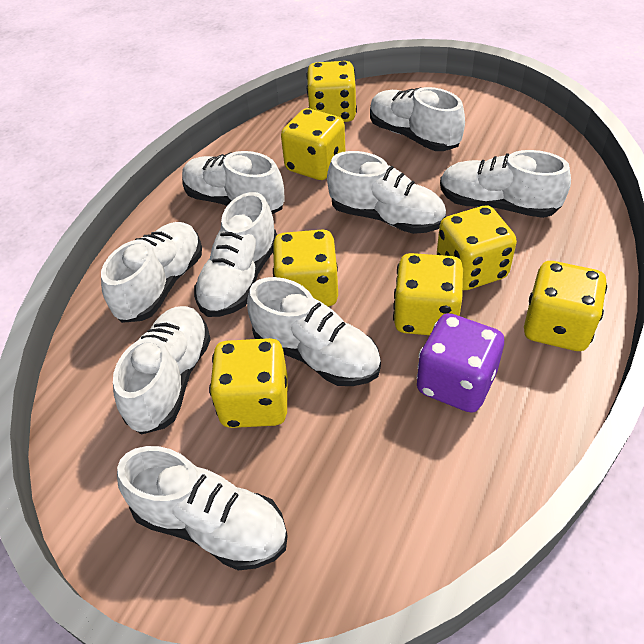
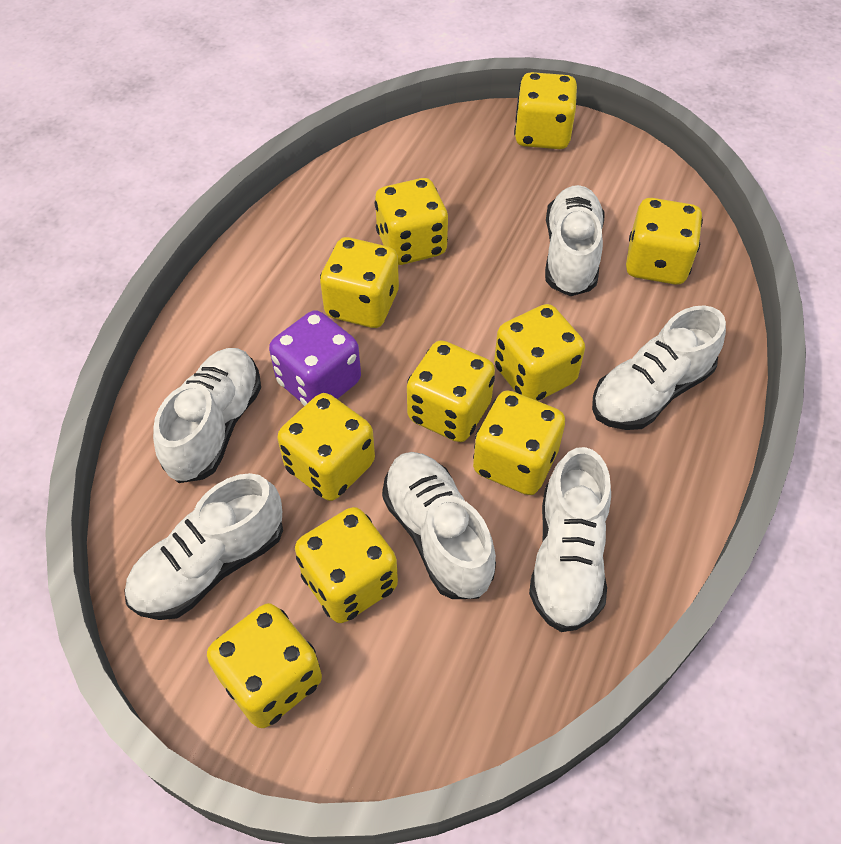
white shoe: 9 -> 6
yellow dice: 7 -> 10

